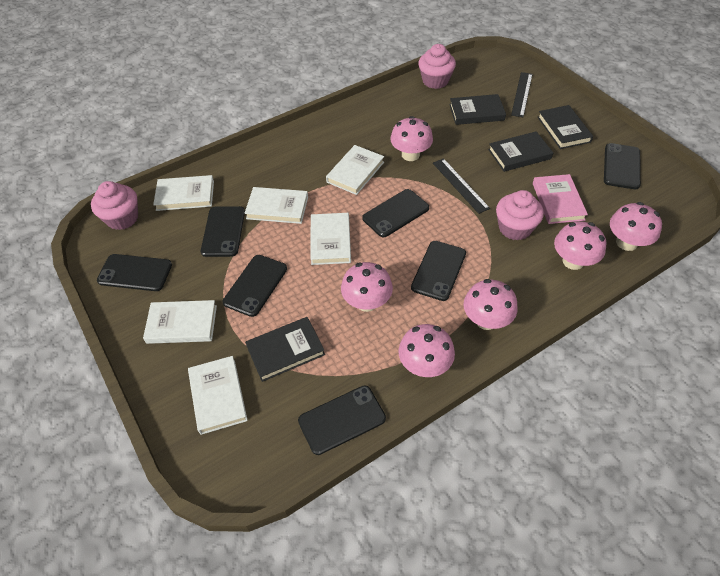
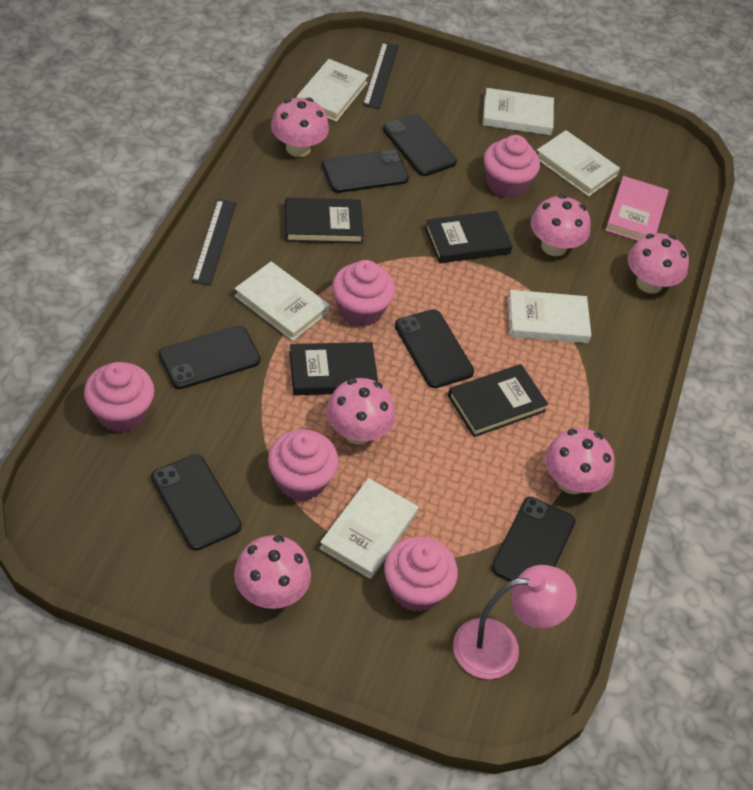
black phone: 7 -> 6
pink cupcake: 3 -> 5
pink lamp: 0 -> 1

